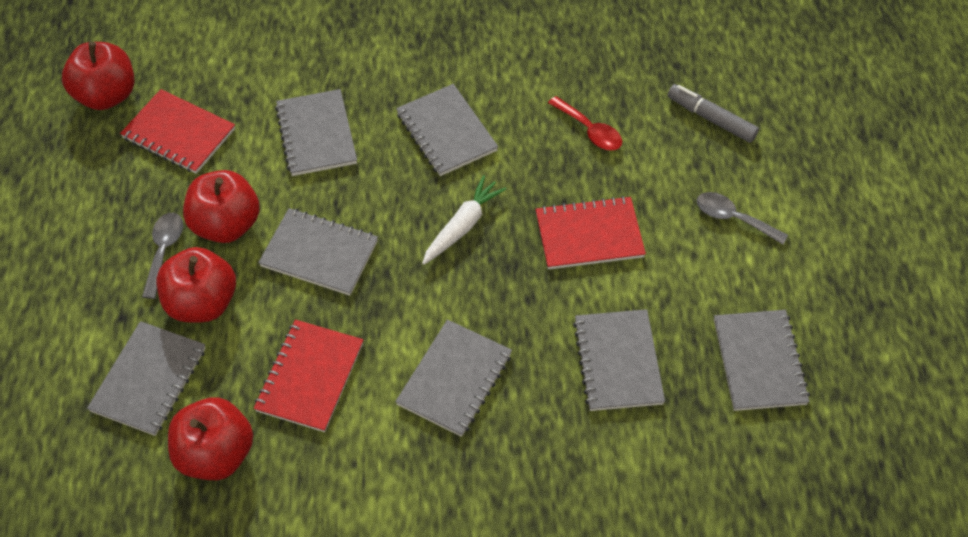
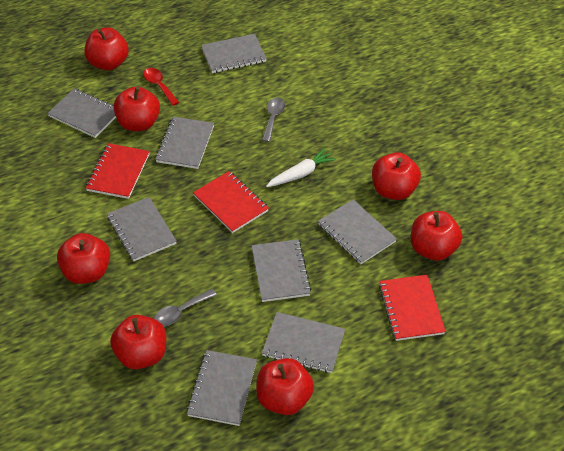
grey marker: 1 -> 0
grey notebook: 7 -> 8
red apple: 4 -> 7

